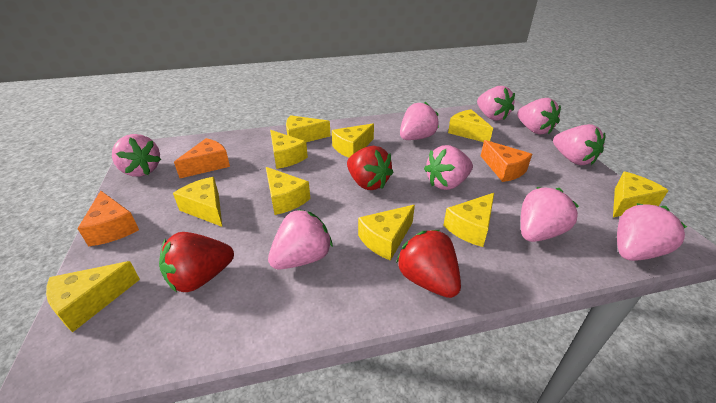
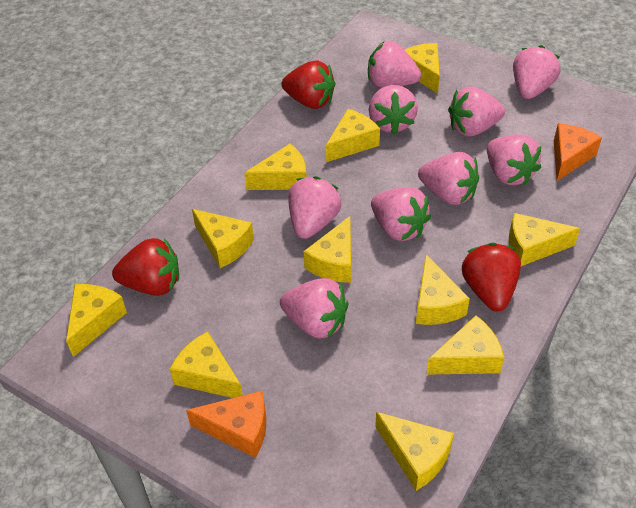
orange cheese: 3 -> 2
yellow cheese: 10 -> 11

